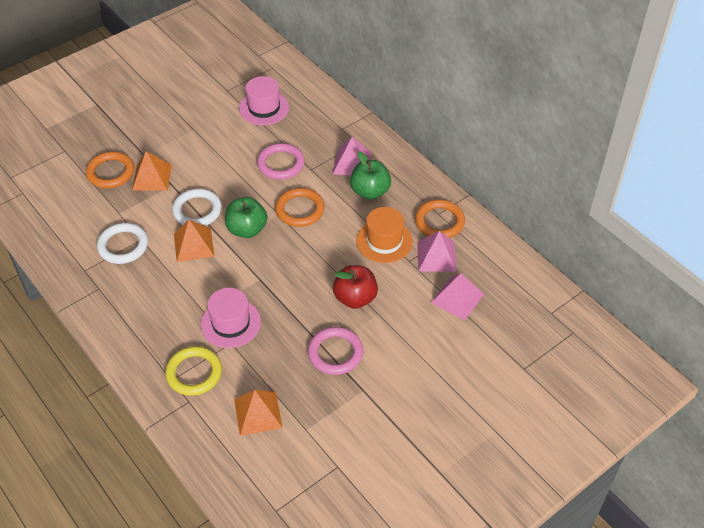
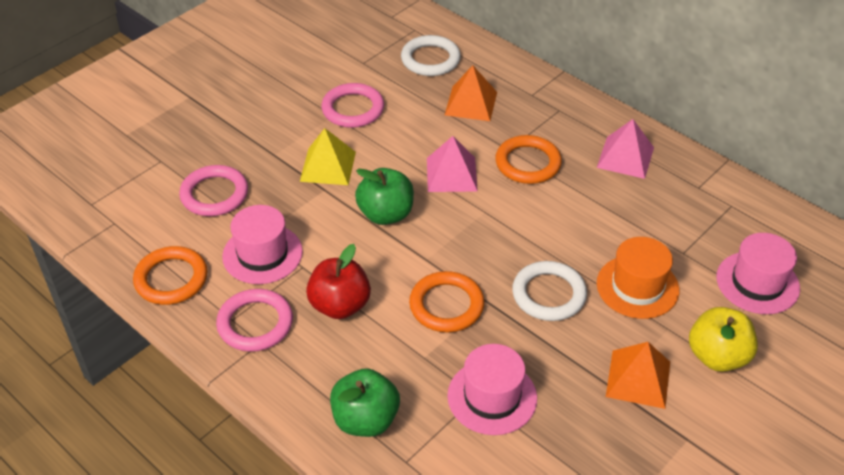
orange pyramid: 3 -> 2
pink hat: 2 -> 3
pink pyramid: 3 -> 2
pink ring: 2 -> 3
yellow apple: 0 -> 1
yellow pyramid: 0 -> 1
yellow ring: 1 -> 0

